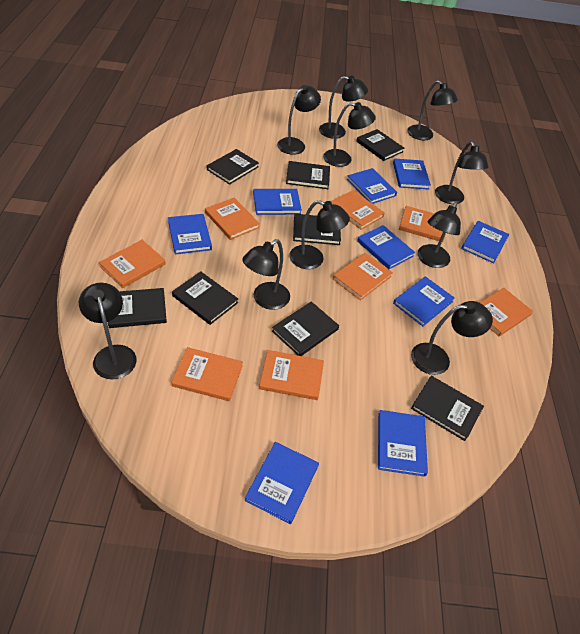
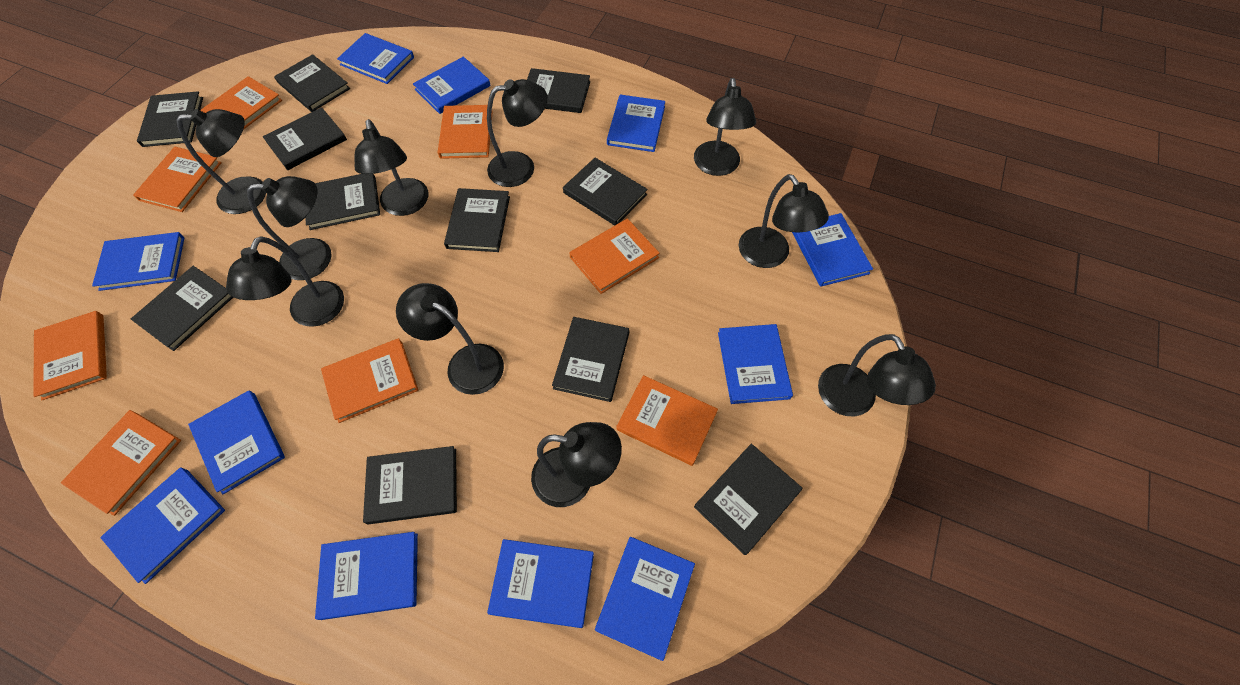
black book: 8 -> 11
blue book: 9 -> 11

